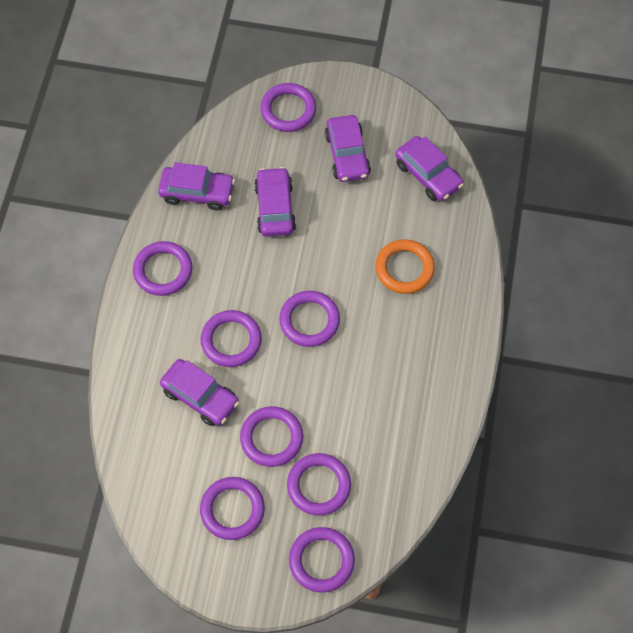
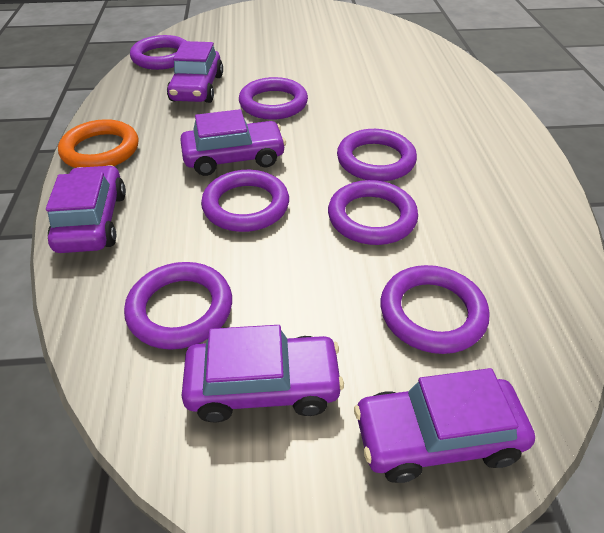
purple ring: 8 -> 7

